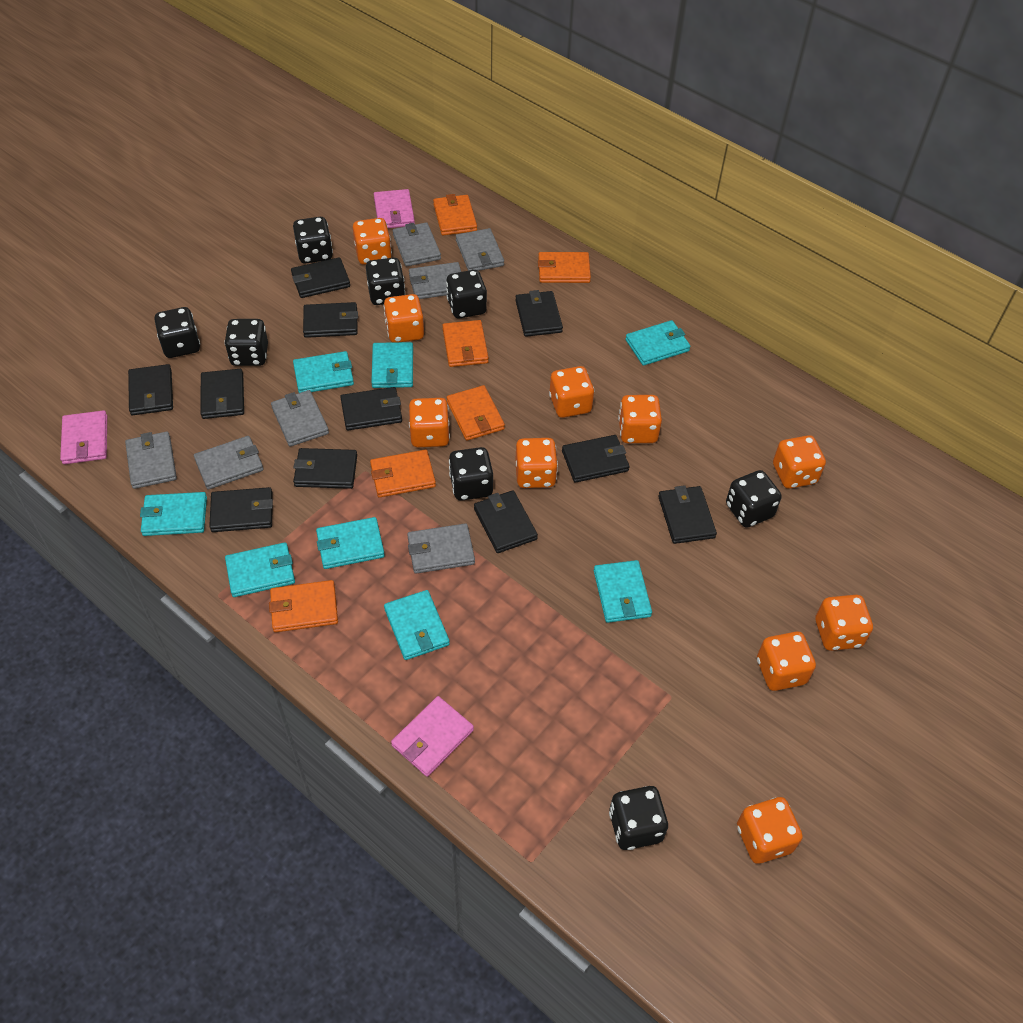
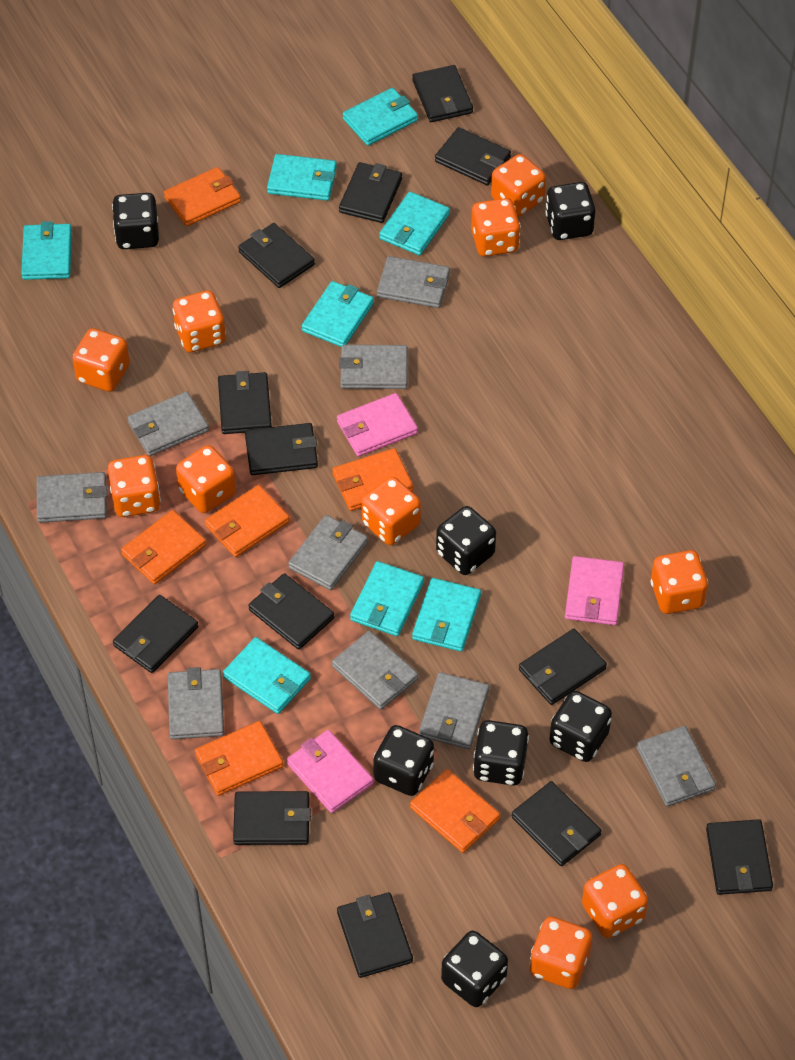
black dice: 8 -> 7
black wallet: 11 -> 13
grey wallet: 7 -> 9

